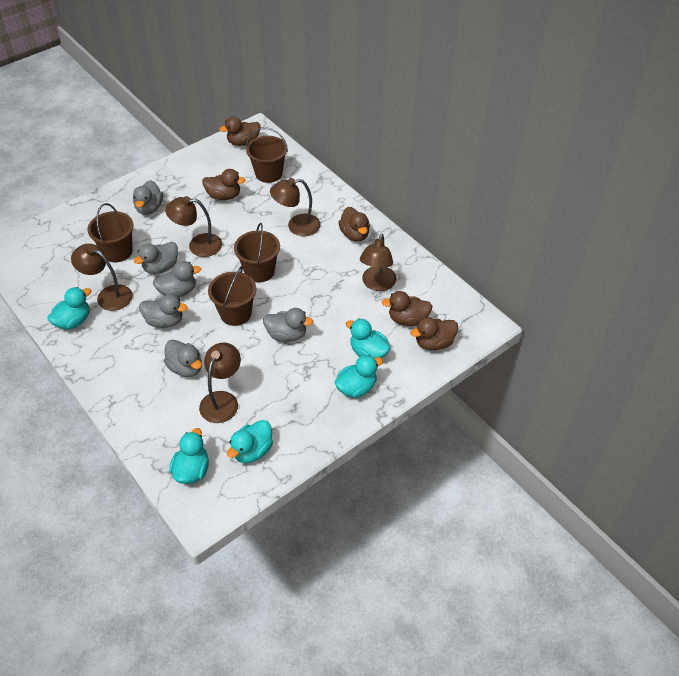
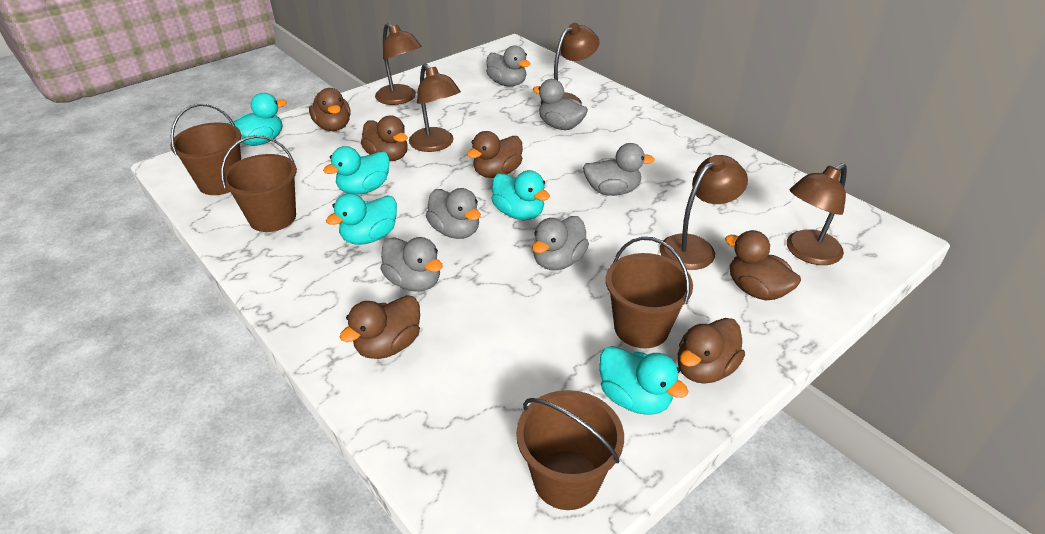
brown duck: 5 -> 6

